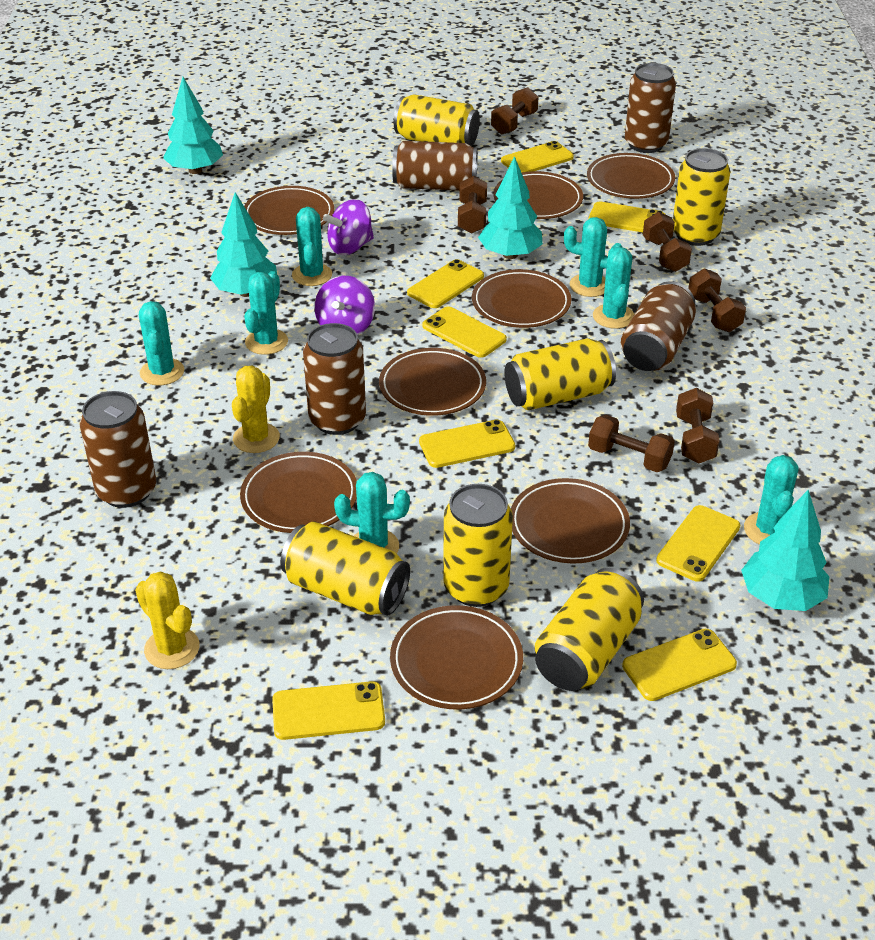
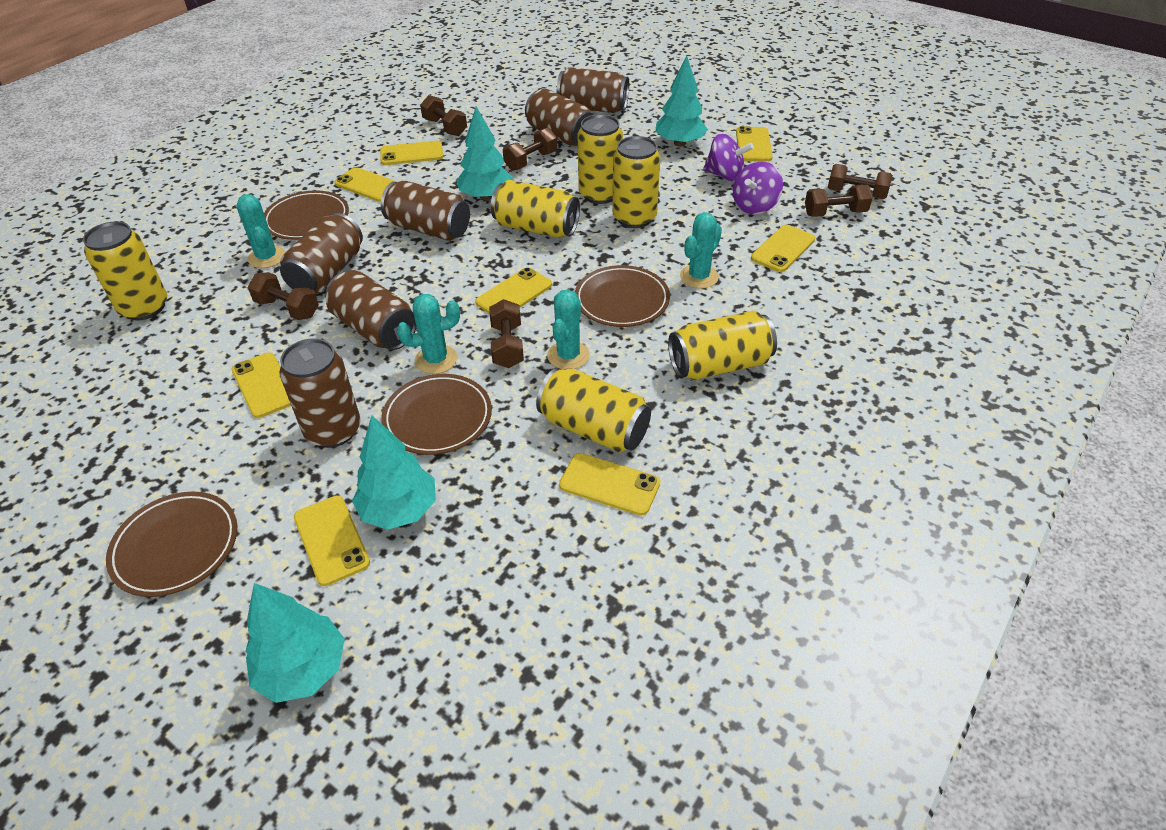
brown can: 5 -> 6
brown plate: 8 -> 4
turquoise cactus: 7 -> 4
yellow cactus: 2 -> 0

